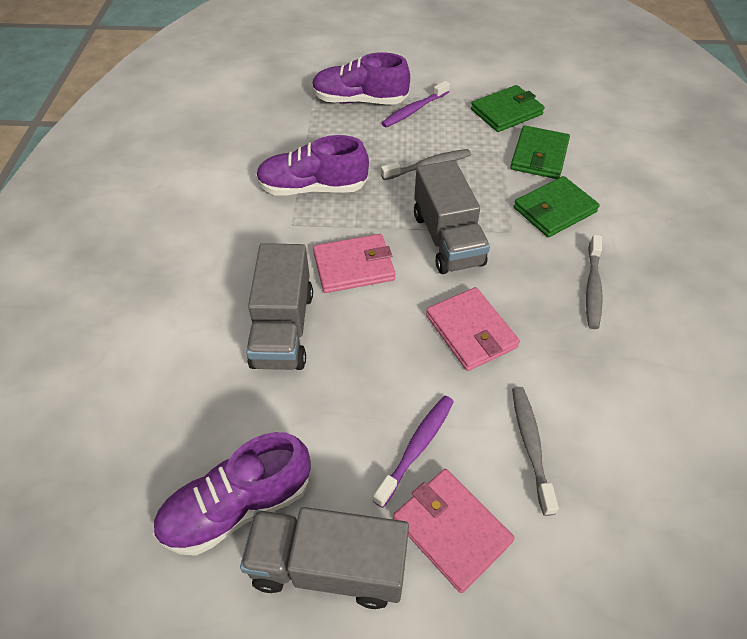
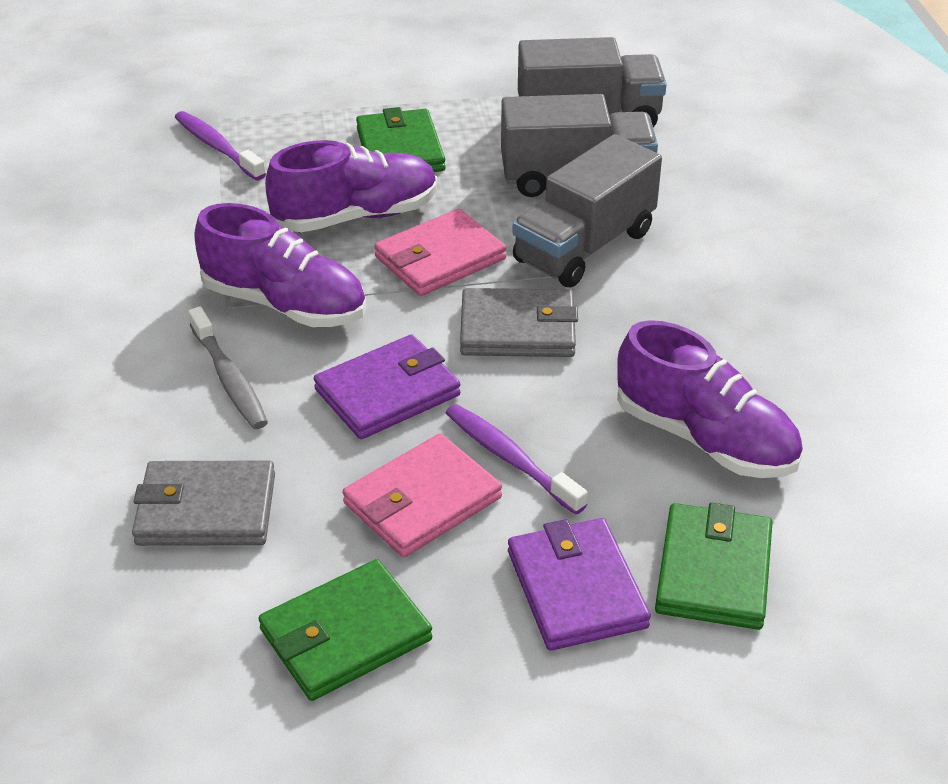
grey toothbrush: 3 -> 1
grey wallet: 0 -> 2
pink wallet: 3 -> 2
purple wallet: 0 -> 2

